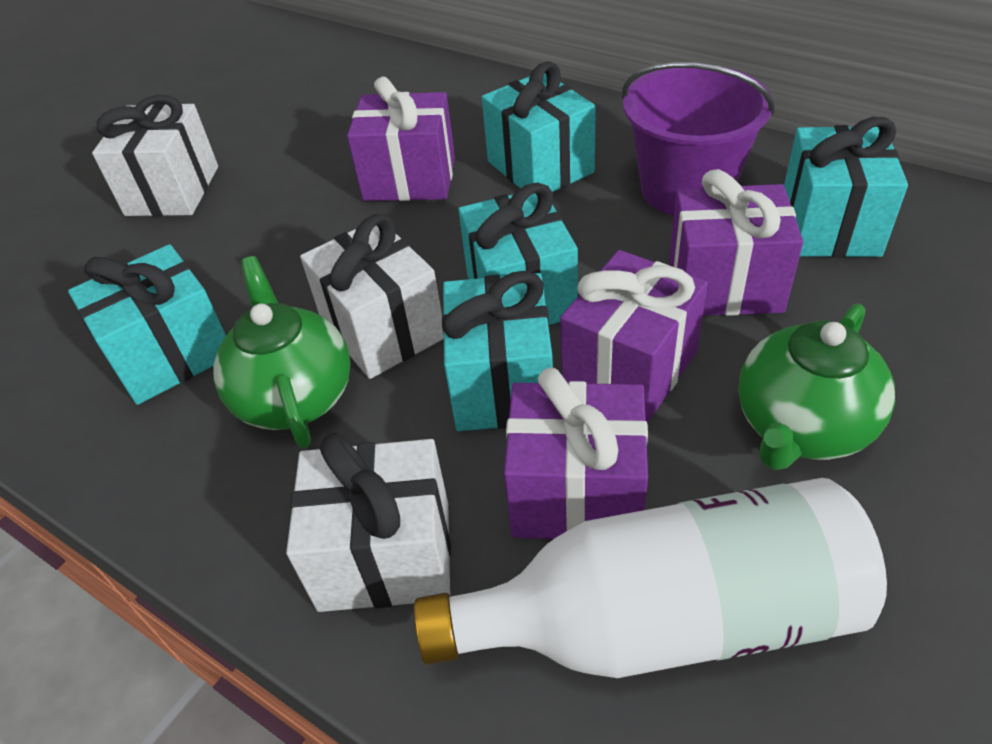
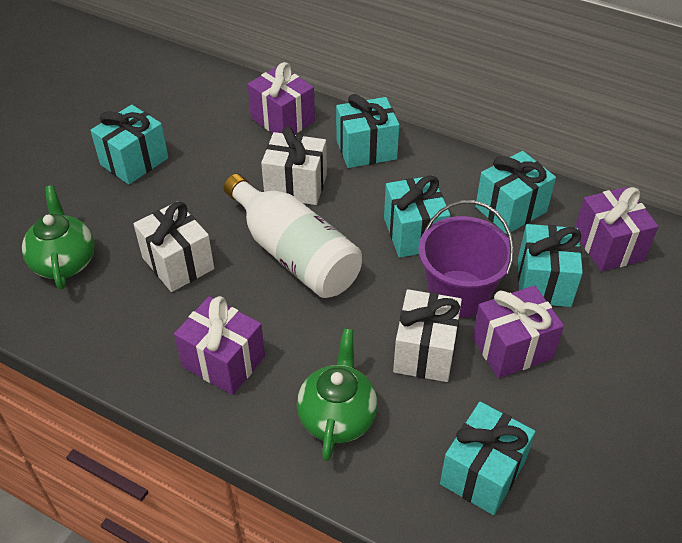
turquoise gift: 5 -> 6

